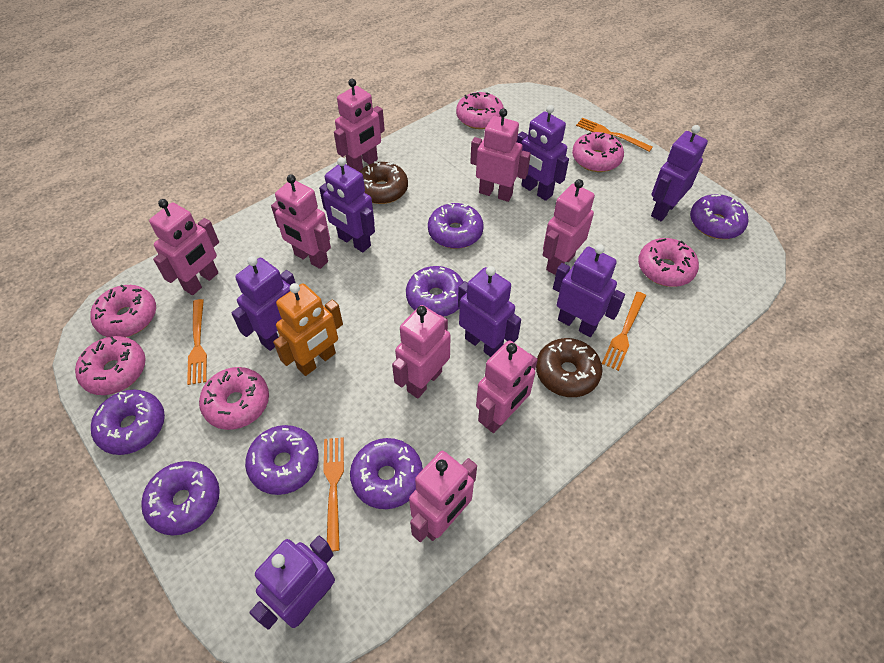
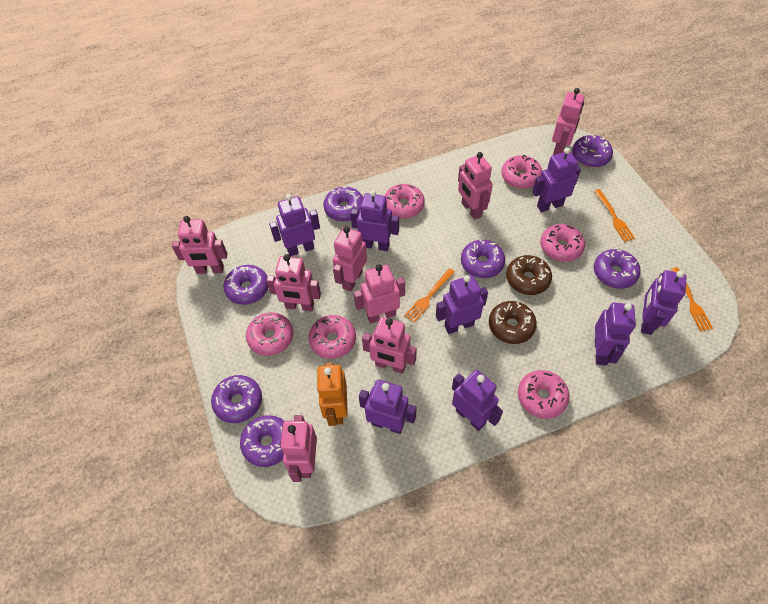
orange fork: 4 -> 3
purple robot: 7 -> 8

